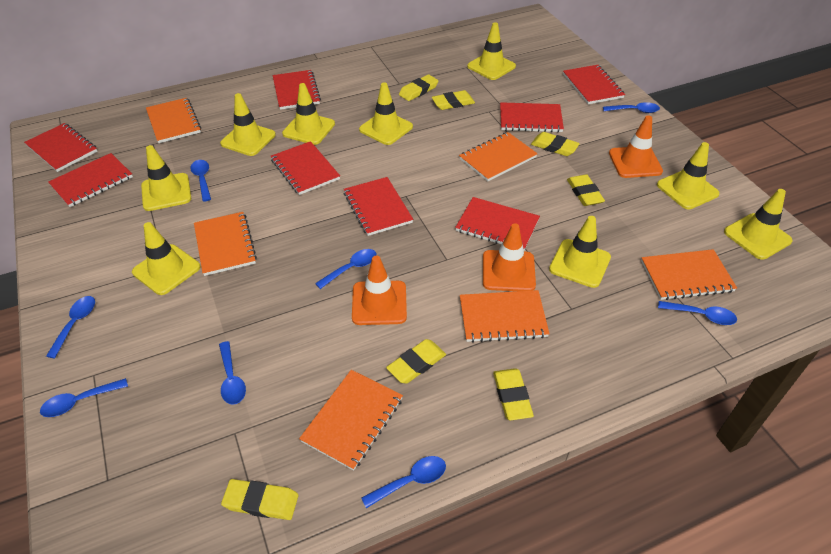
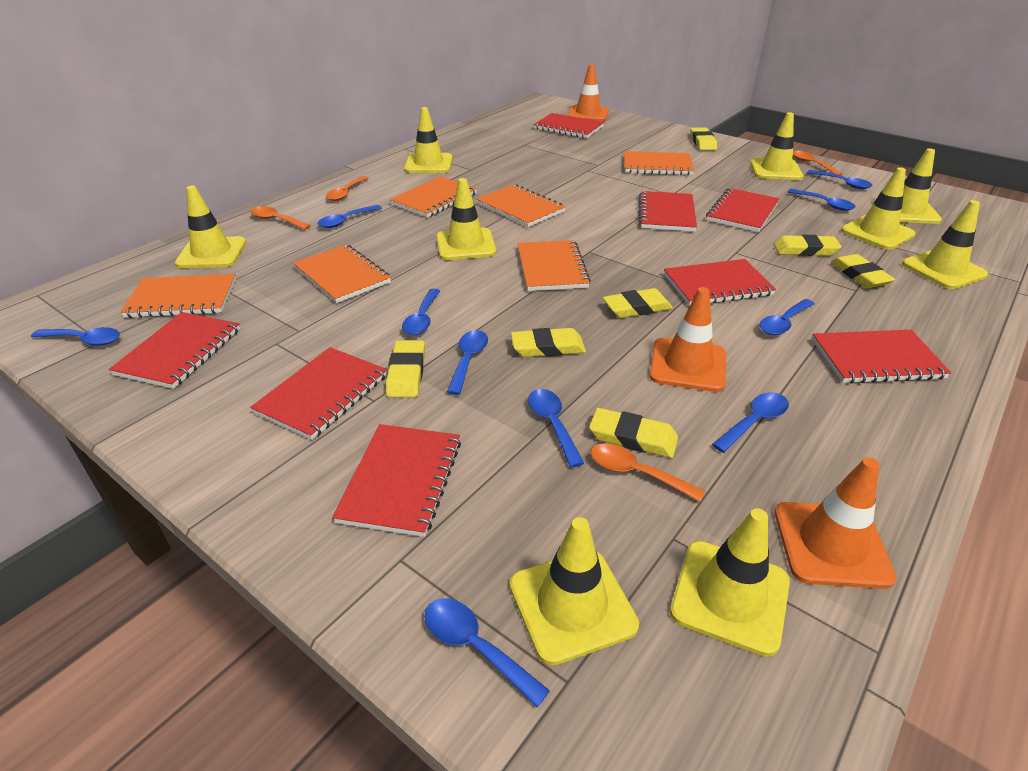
blue spoon: 8 -> 10
orange spoon: 0 -> 4

